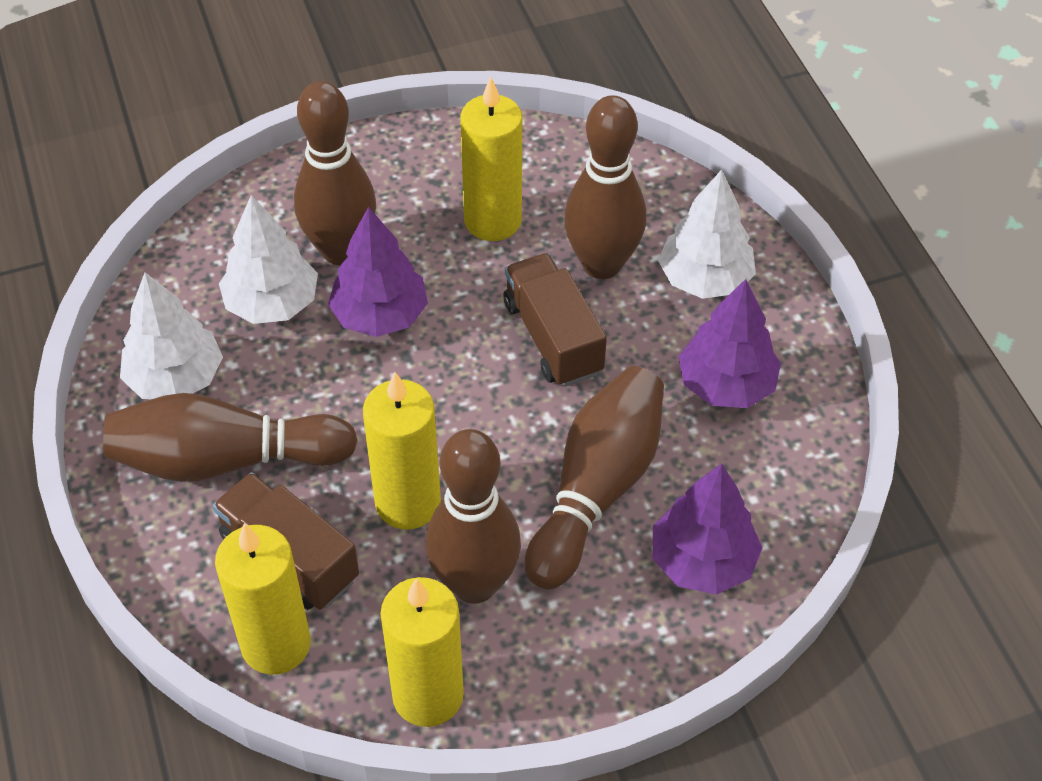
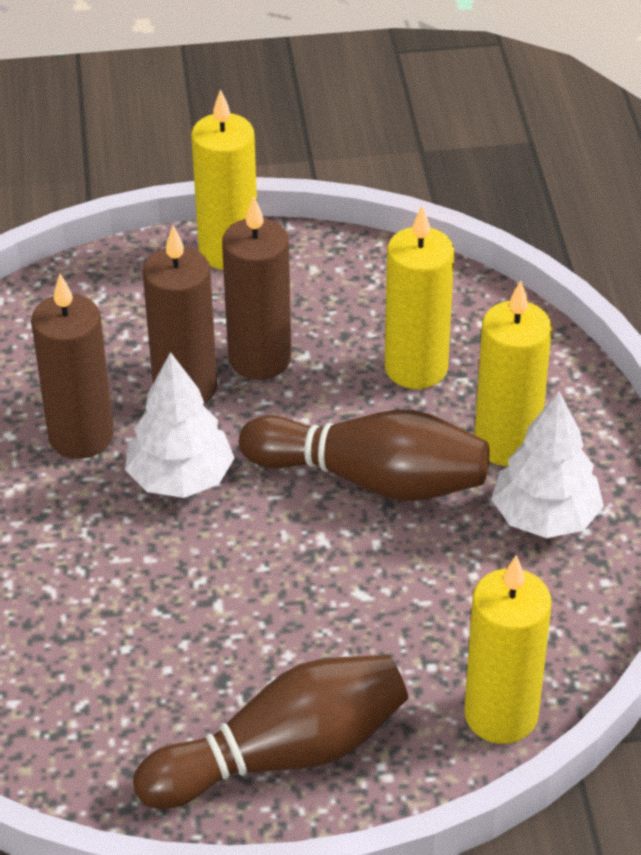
brown bowling pin: 5 -> 2
brown candle: 0 -> 3
brown truck: 2 -> 0
purple tree: 3 -> 0
white tree: 3 -> 2

